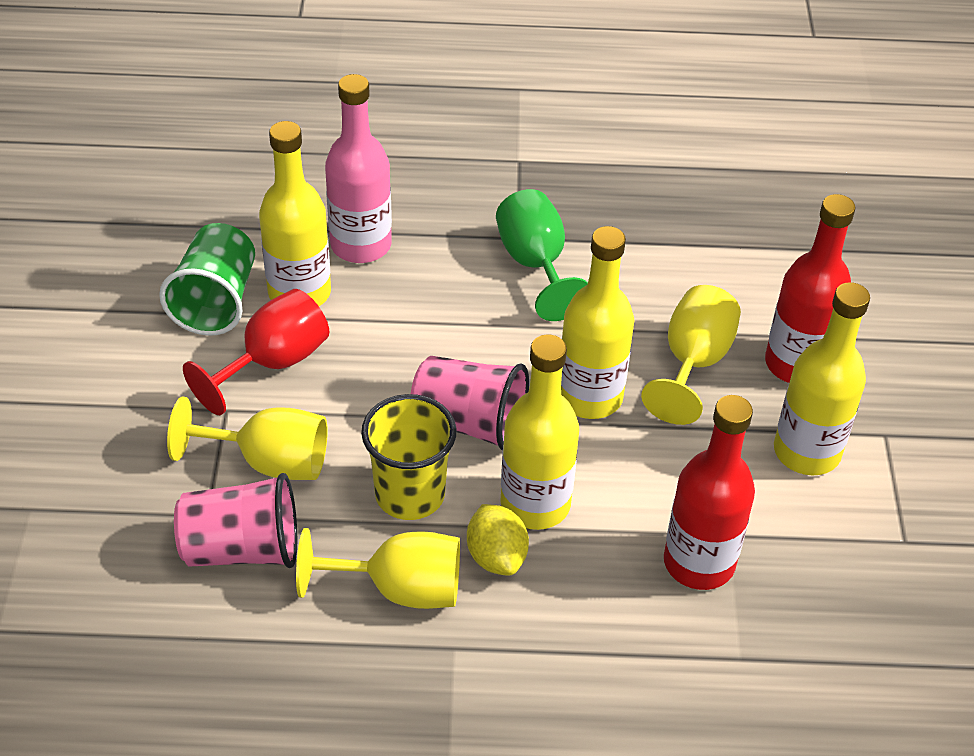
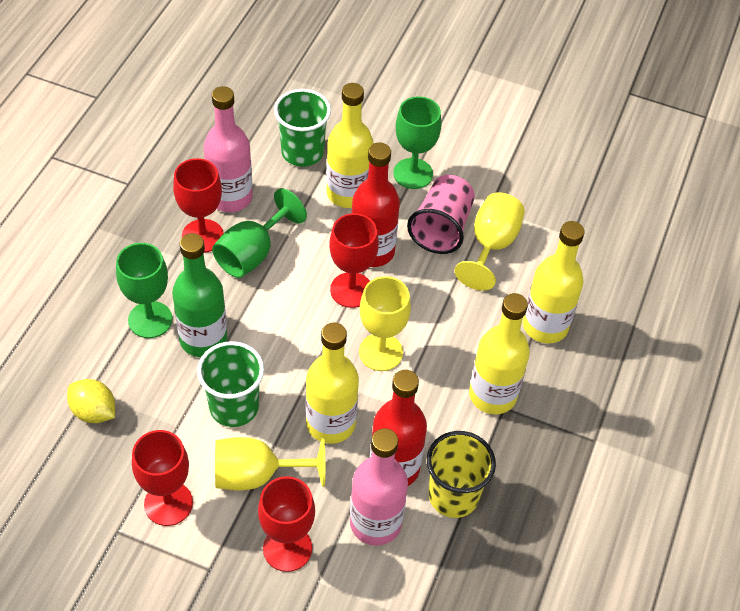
green bottle: 0 -> 1
green cup: 1 -> 2
green goblet: 1 -> 3
pink bottle: 1 -> 2
pink cup: 2 -> 1
red goblet: 1 -> 4

